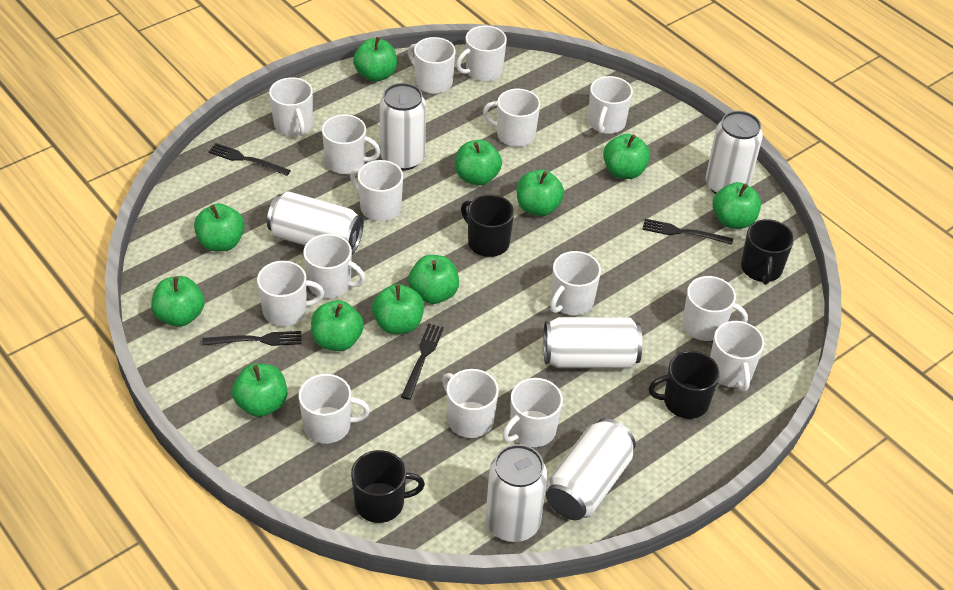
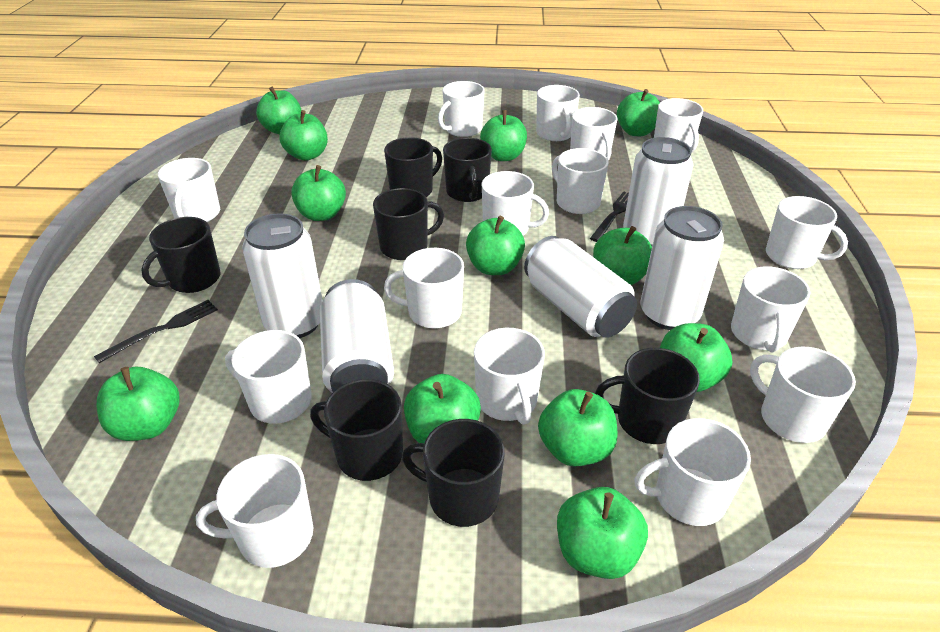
black fork: 4 -> 2
black mug: 4 -> 7
green apple: 11 -> 12
white can: 6 -> 5

